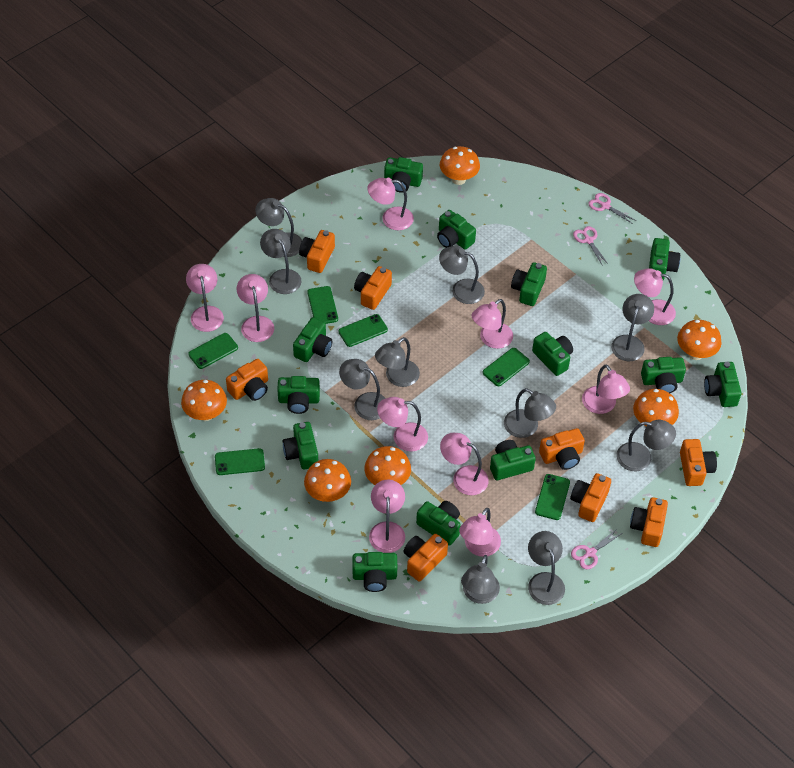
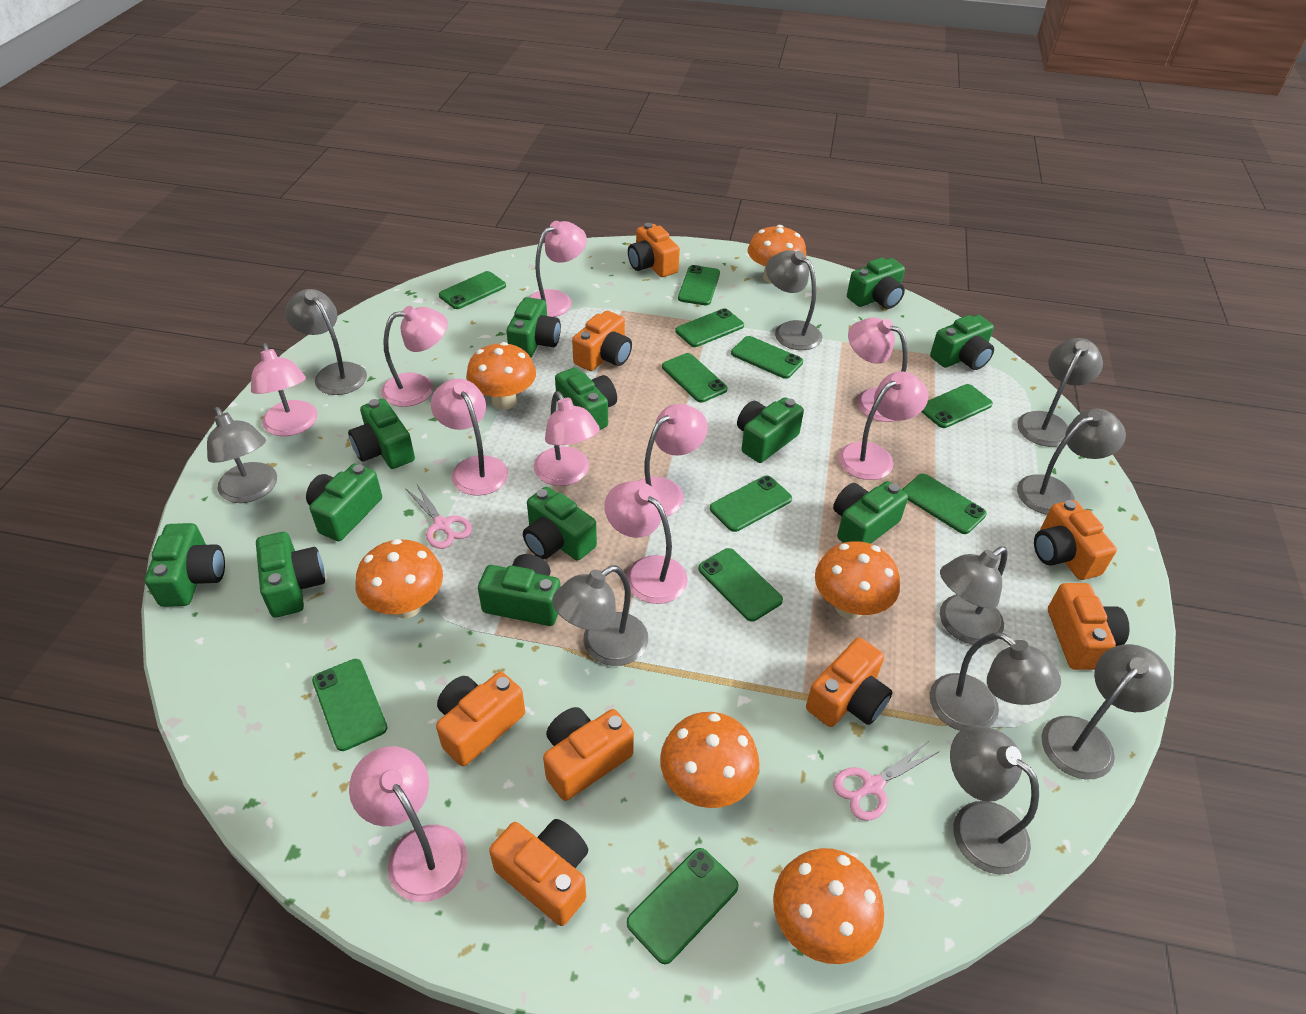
green camera: 13 -> 12
green phone: 6 -> 11
pink scissors: 3 -> 2

